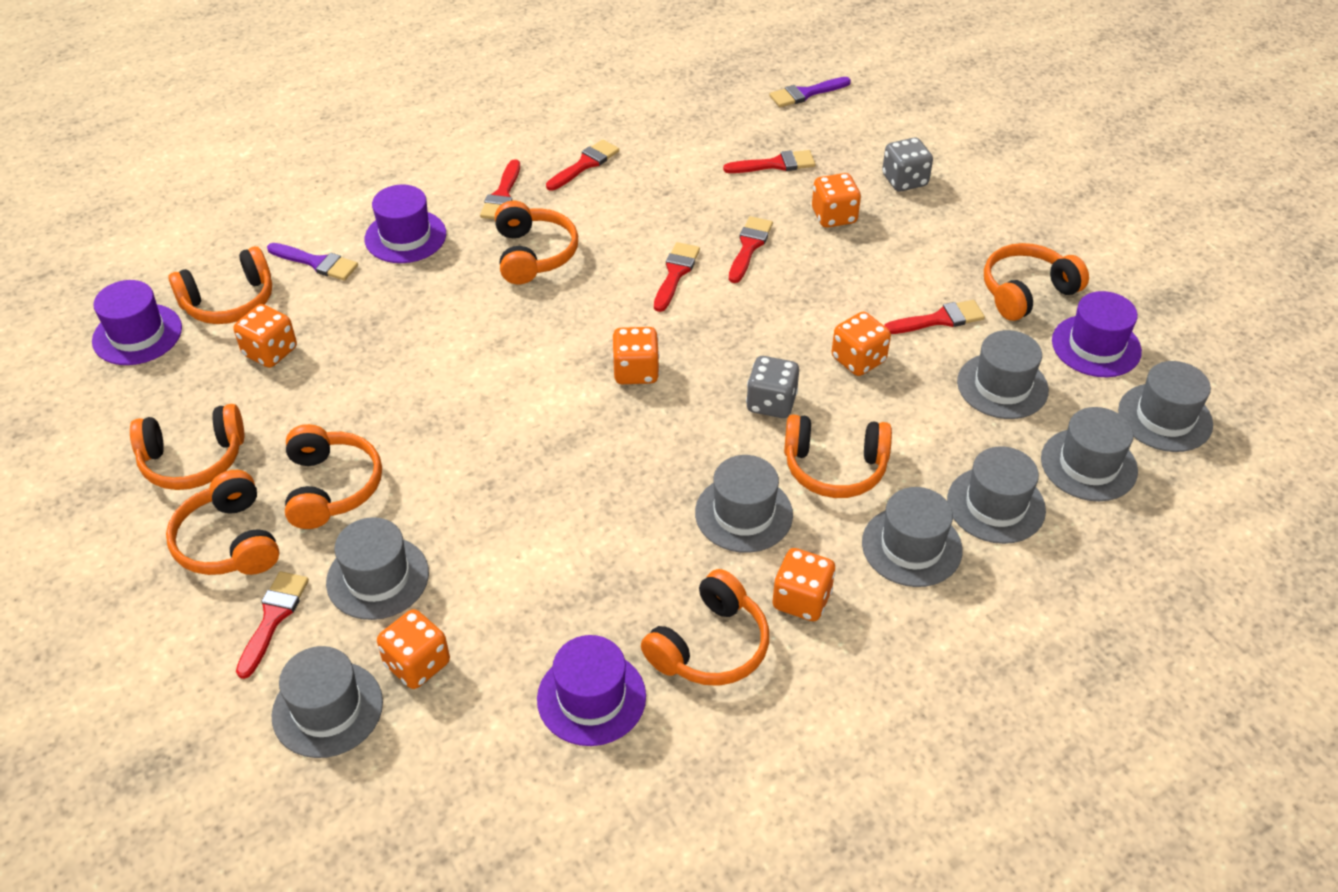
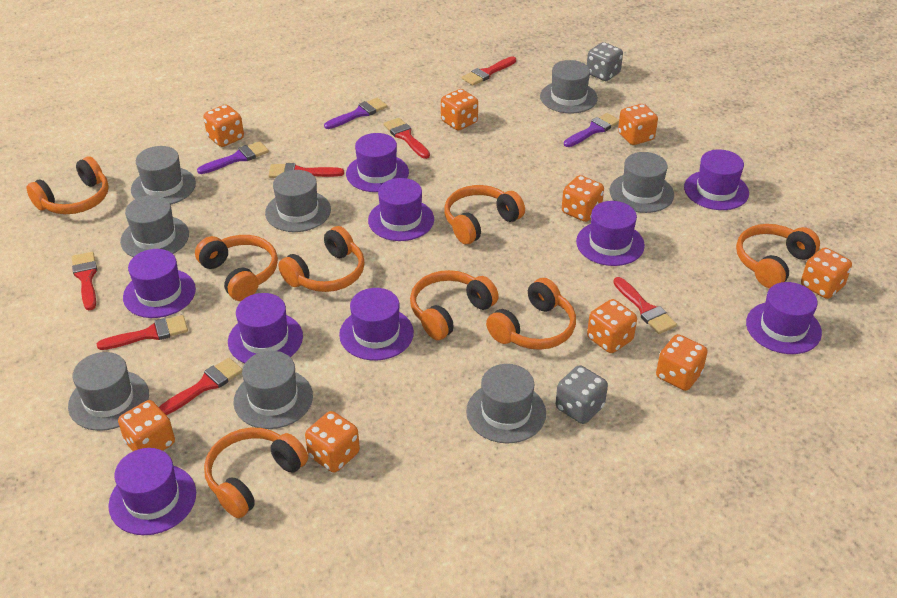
orange dice: 6 -> 9
purple brush: 2 -> 3
purple hat: 4 -> 9

